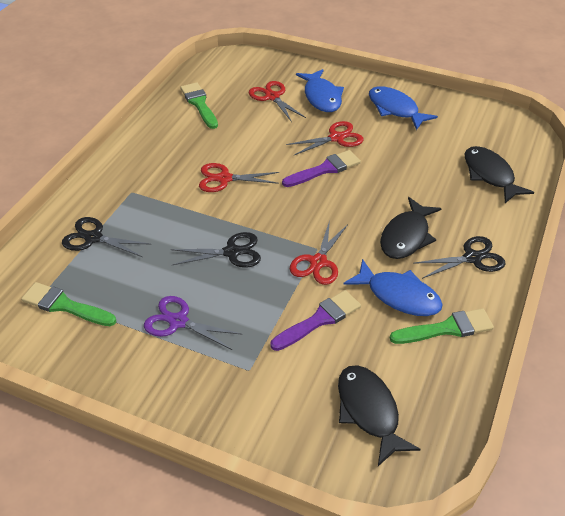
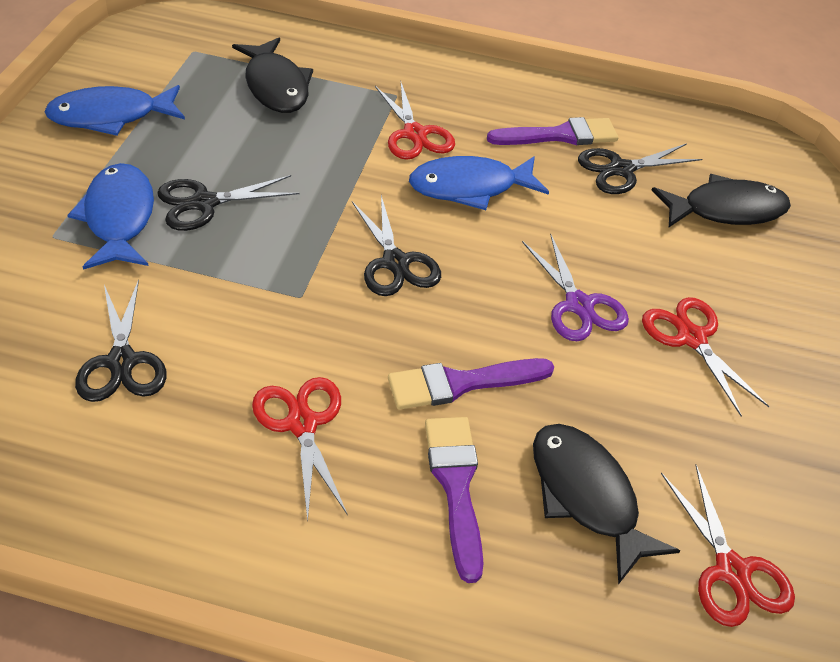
black scissors: 3 -> 4
green brush: 3 -> 0
purple brush: 2 -> 3

